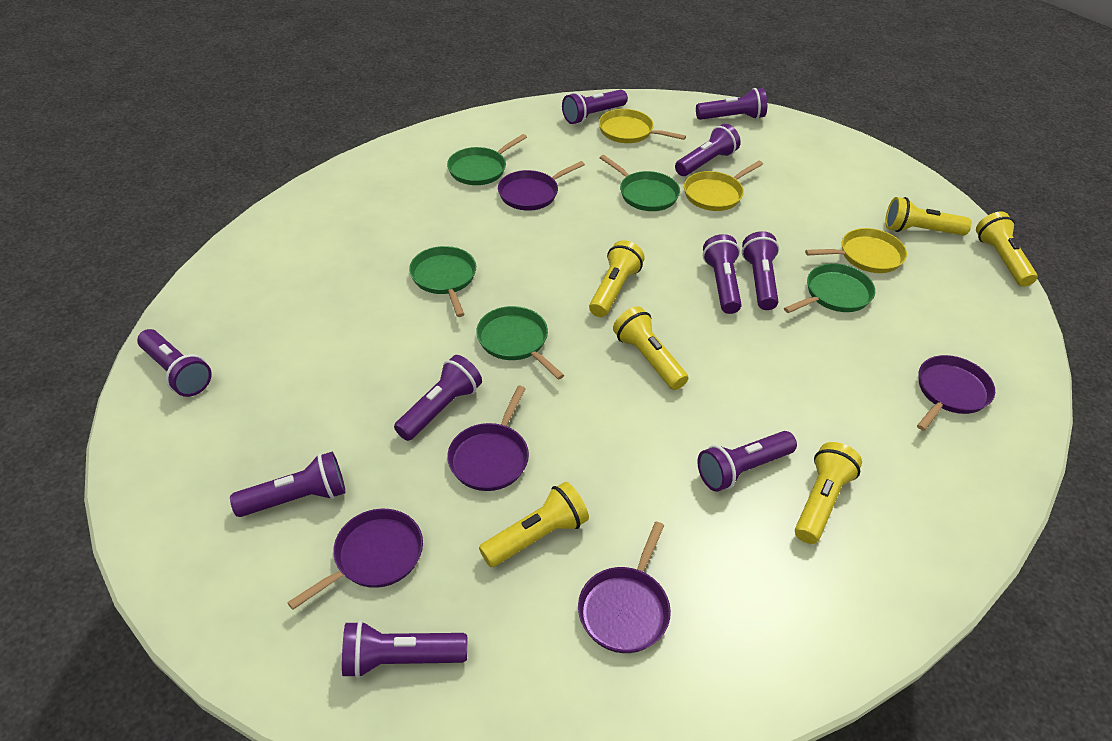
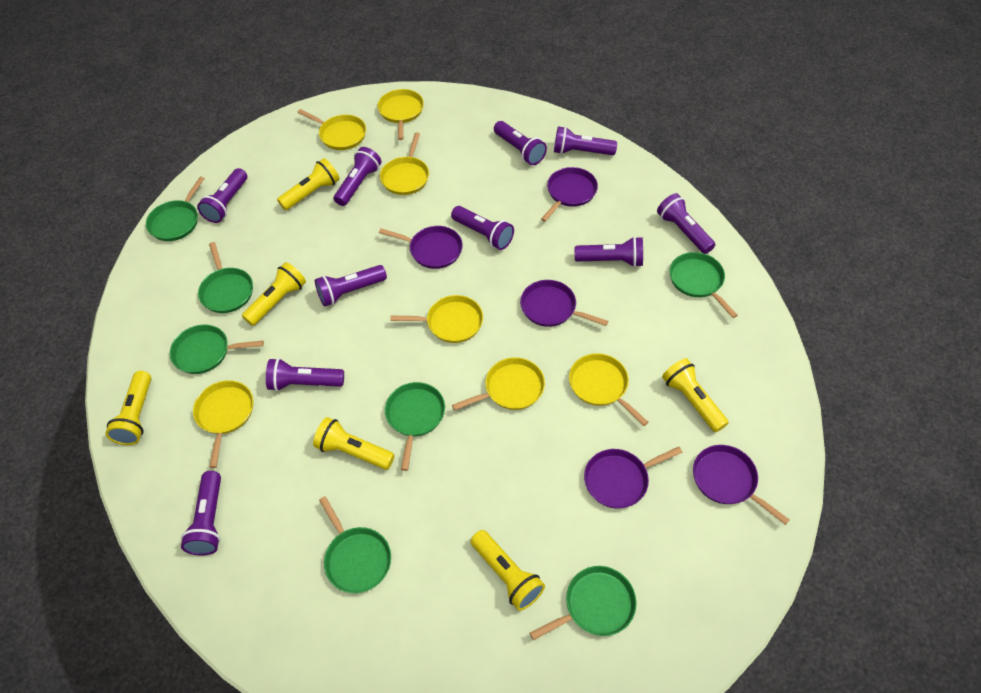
green pan: 5 -> 7
yellow pan: 3 -> 7

